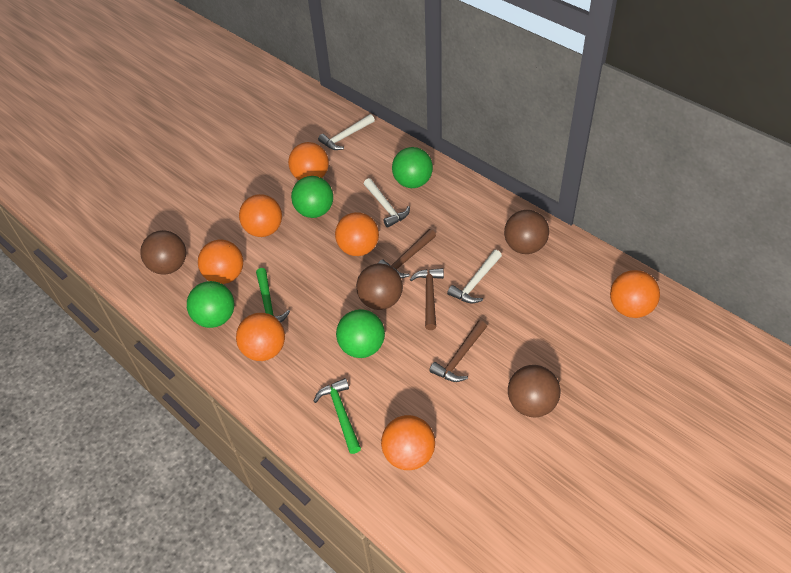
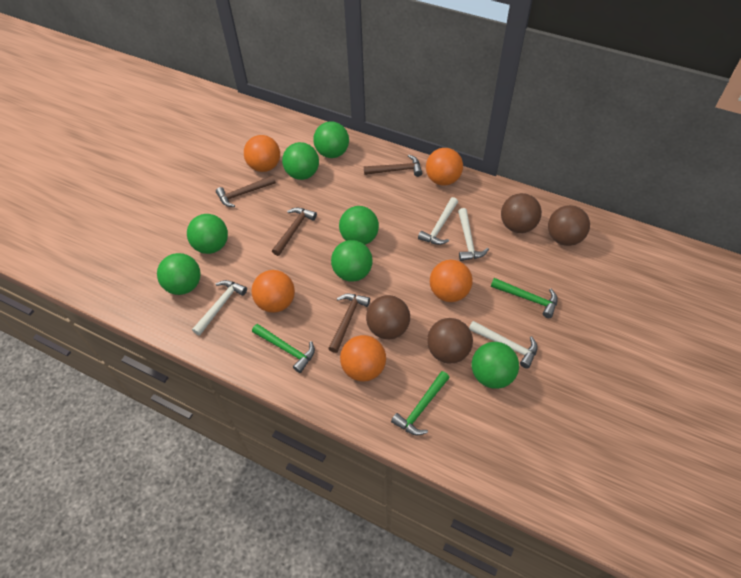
brown hammer: 3 -> 4
green ball: 4 -> 7
green hammer: 2 -> 3
orange ball: 7 -> 5
white hammer: 3 -> 4

